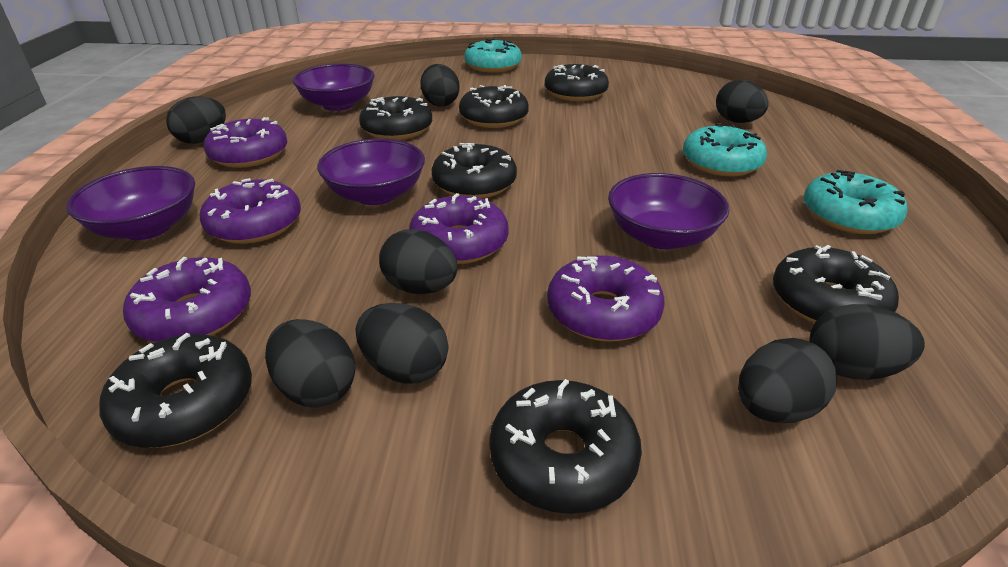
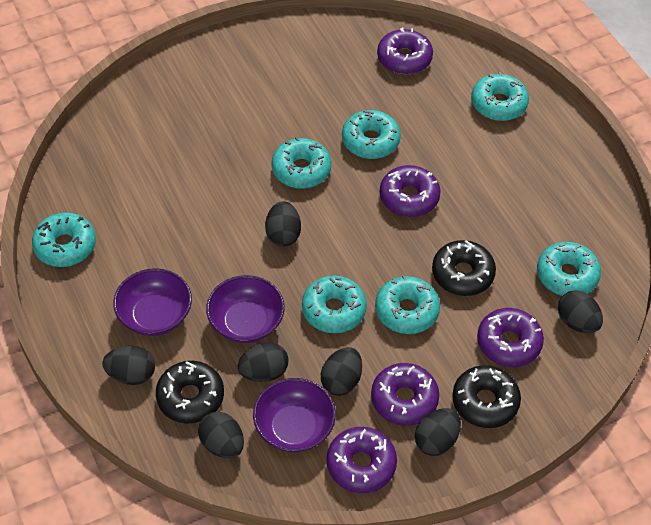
black donut: 7 -> 3
black egg: 8 -> 7
purple bowl: 4 -> 3
turquoise donut: 3 -> 7

